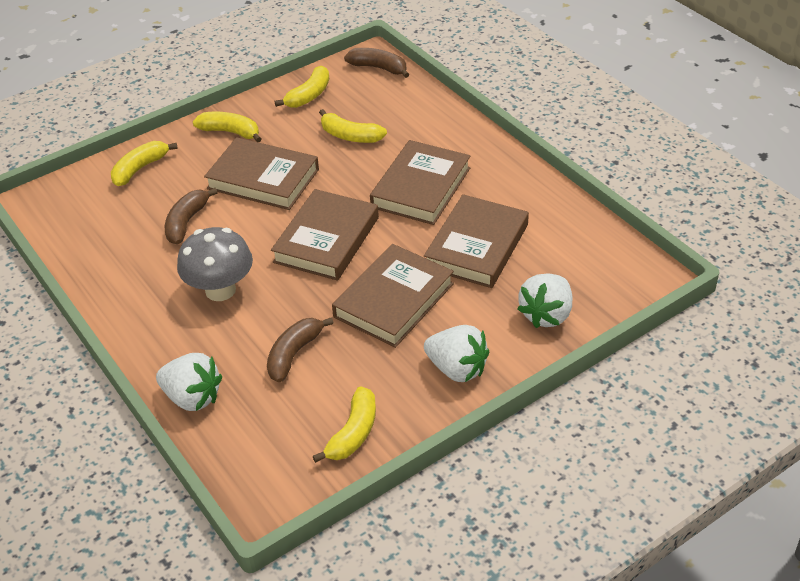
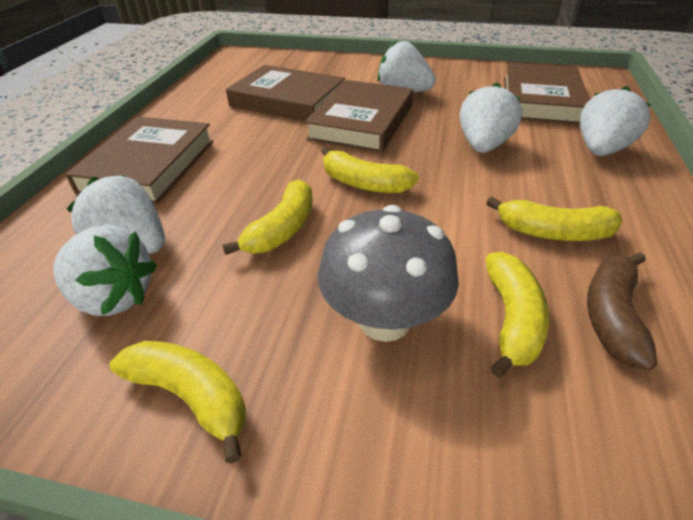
brown banana: 3 -> 1
brown book: 5 -> 4
white strawberry: 3 -> 5

